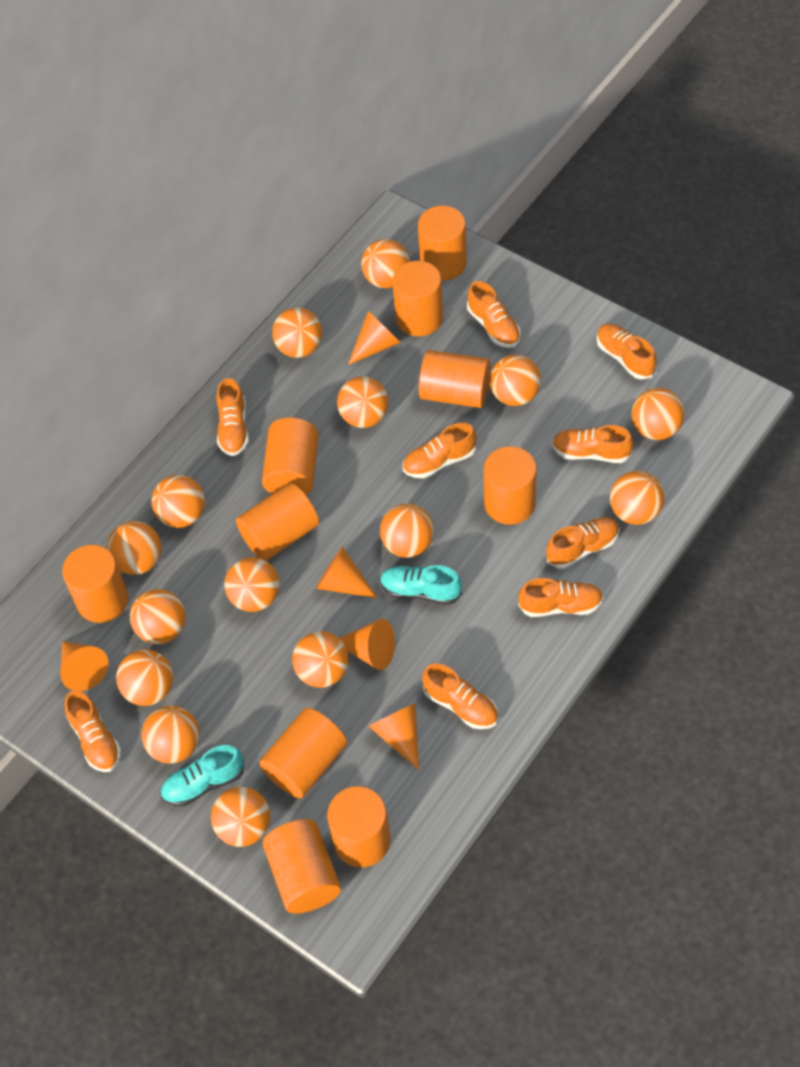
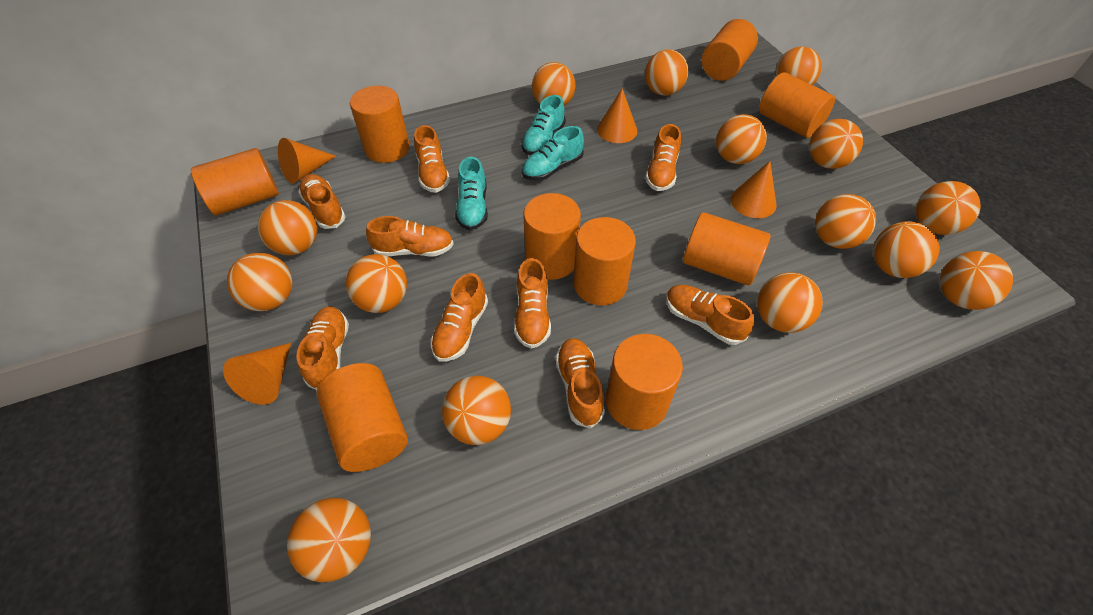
orange cone: 5 -> 4
orange cylinder: 10 -> 9
turquoise shoe: 2 -> 3

